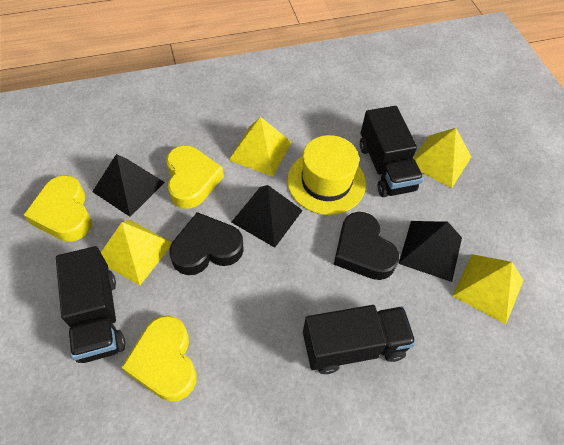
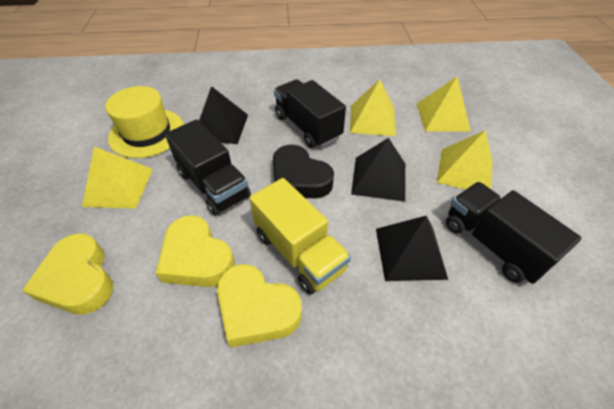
black heart: 2 -> 1
yellow truck: 0 -> 1

